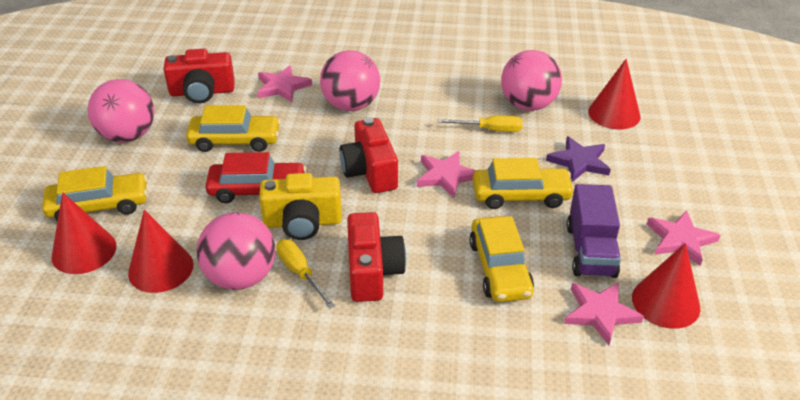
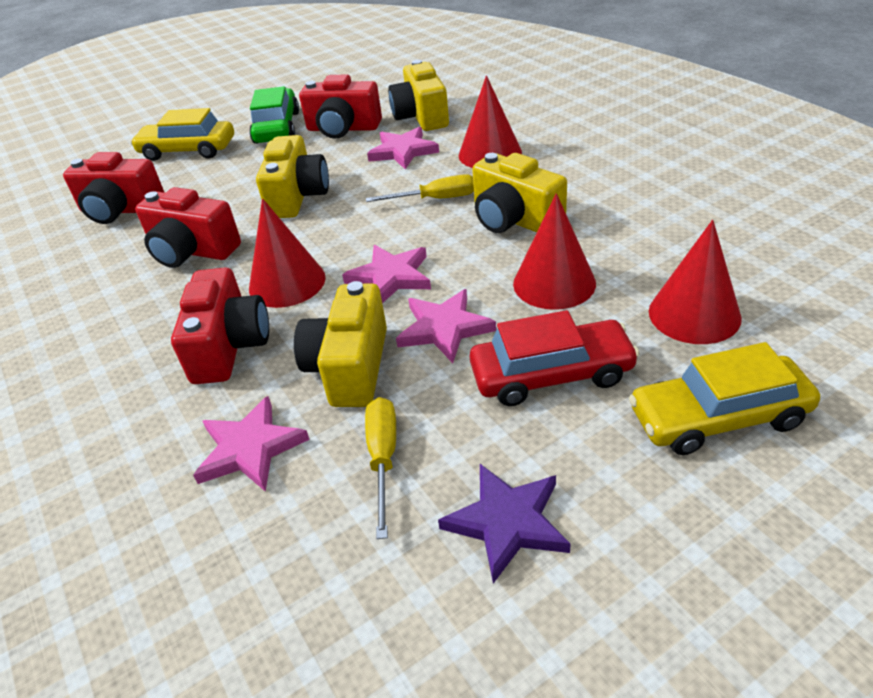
green car: 0 -> 1
pink ball: 4 -> 0
purple truck: 1 -> 0
red camera: 3 -> 4
yellow camera: 1 -> 4
yellow car: 4 -> 2

